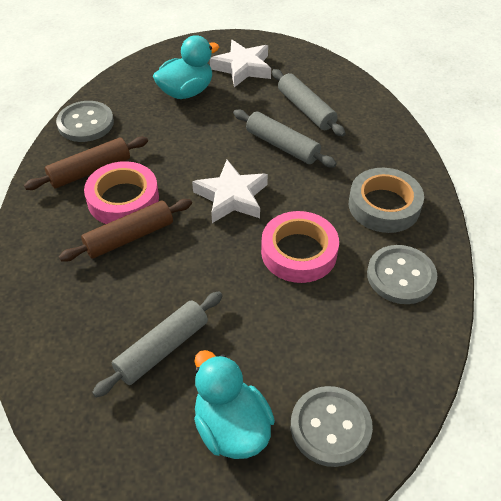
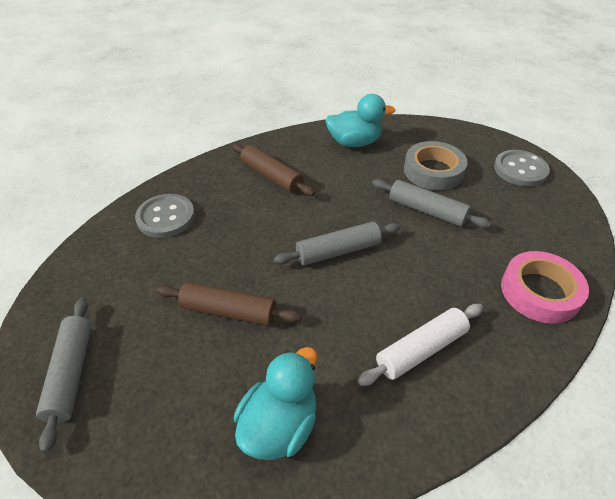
grey button: 3 -> 2
pink tape: 2 -> 1
white rolling pin: 0 -> 1
white star: 2 -> 0

